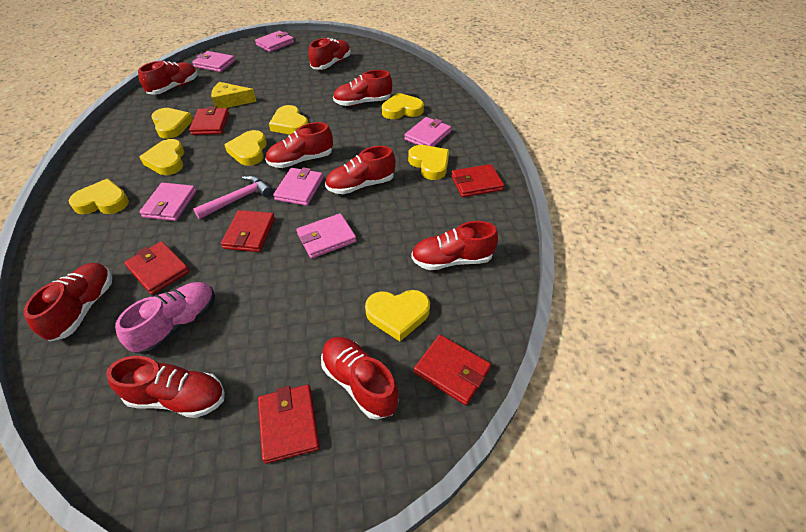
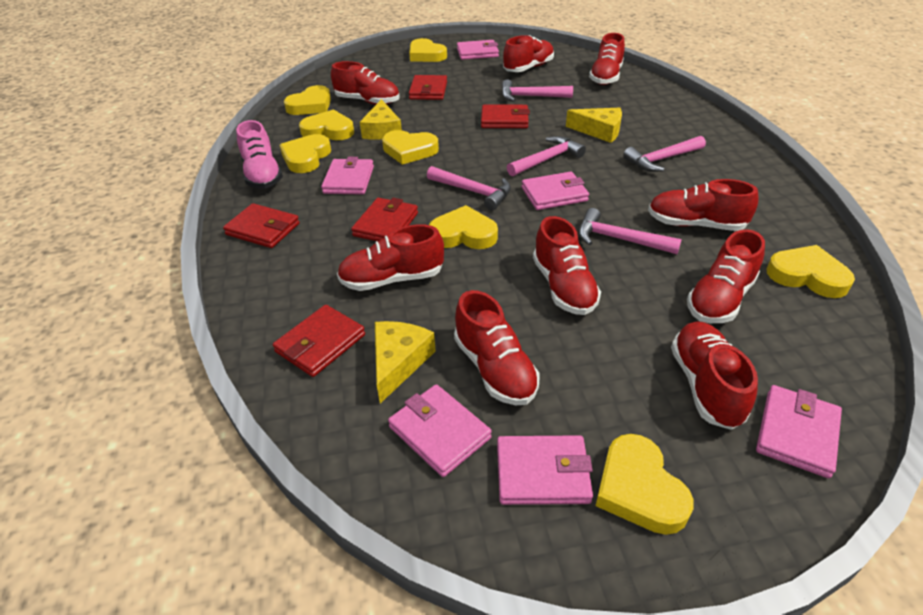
pink hammer: 1 -> 5
red wallet: 6 -> 5
yellow cheese: 1 -> 3

